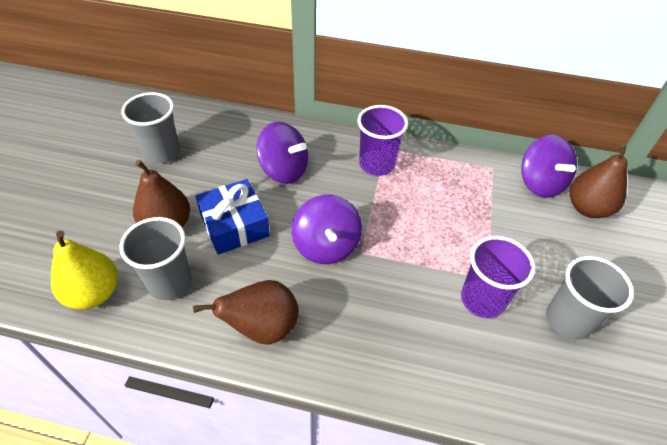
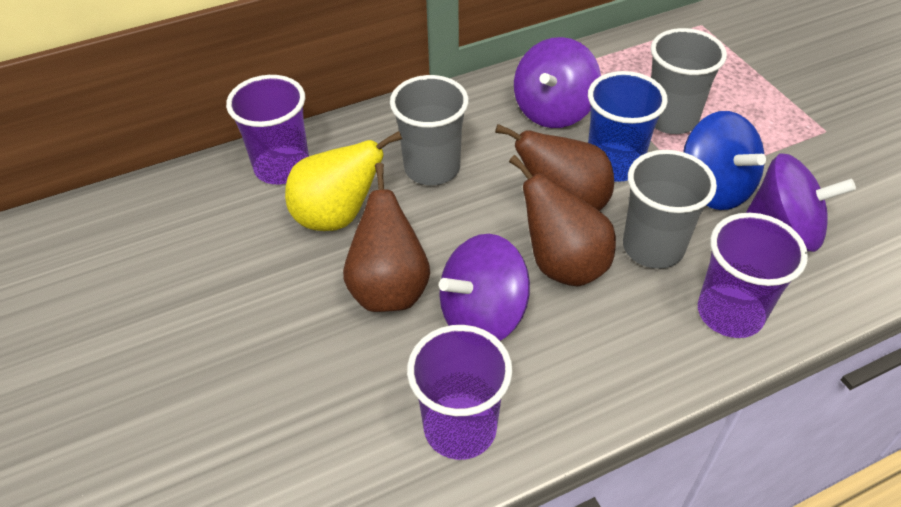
blue cup: 0 -> 1
blue gift: 1 -> 0
blue spinning top: 0 -> 1
purple cup: 2 -> 3

